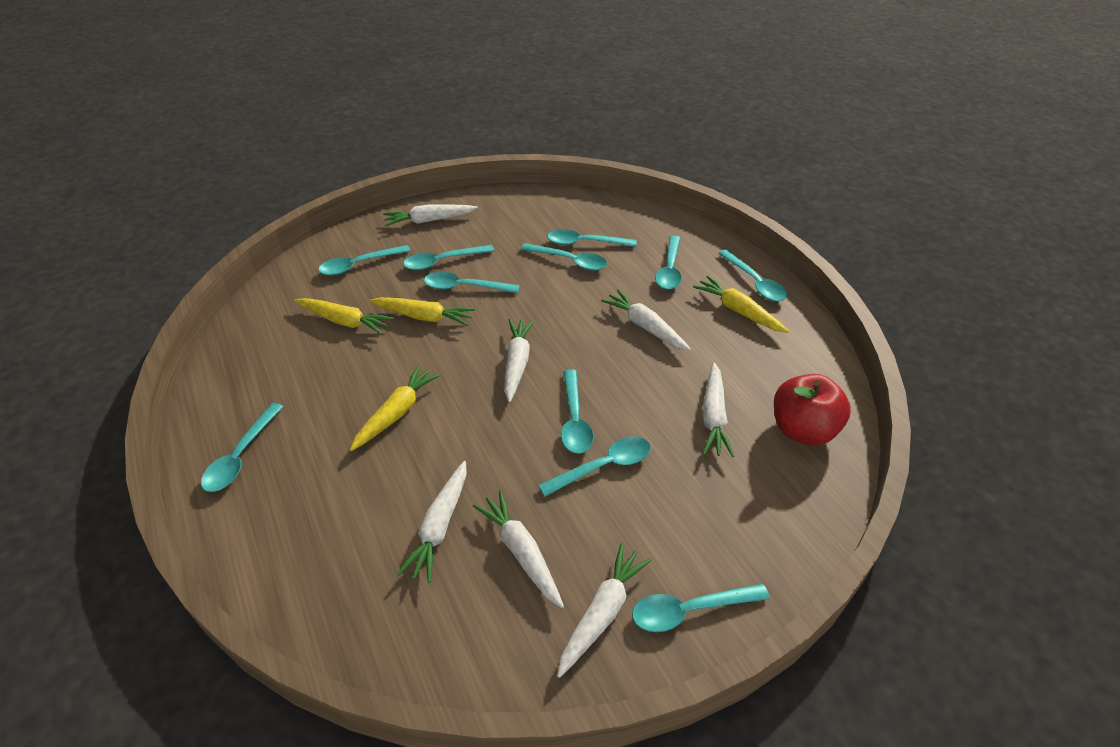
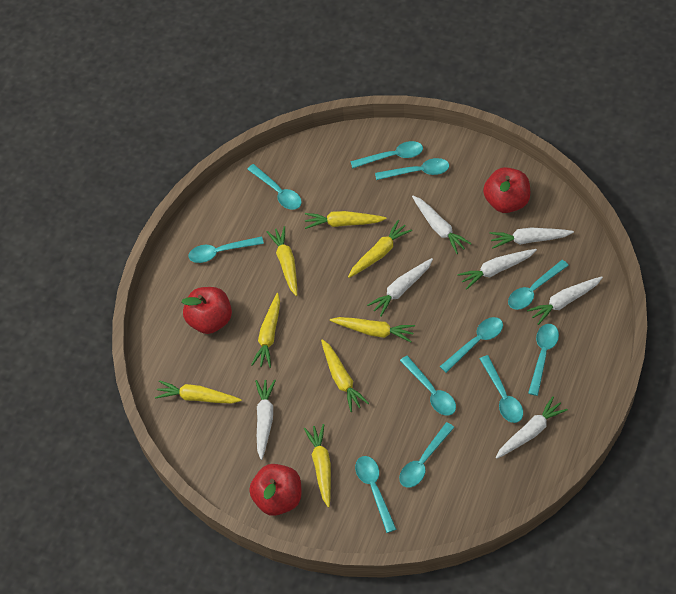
red apple: 1 -> 3
yellow carrot: 4 -> 8

